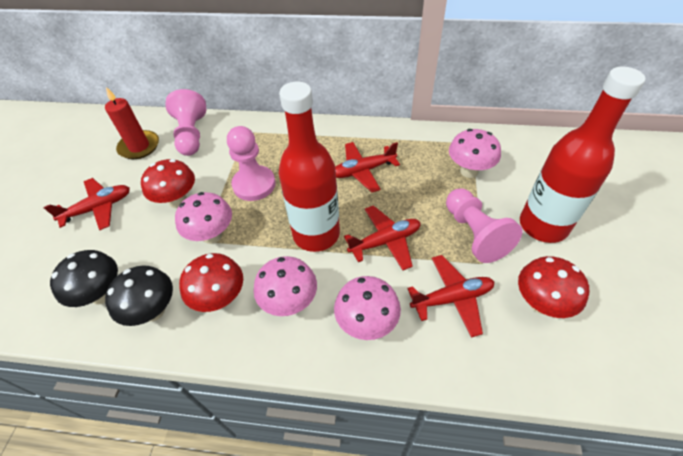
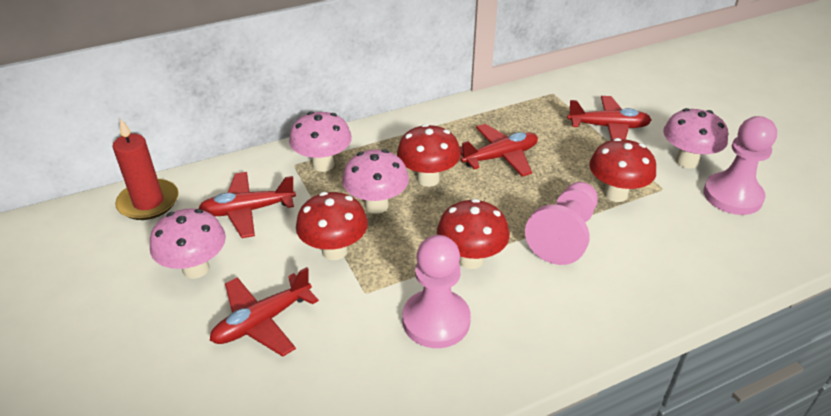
black mushroom: 2 -> 0
red bottle: 2 -> 0
red mushroom: 3 -> 4

